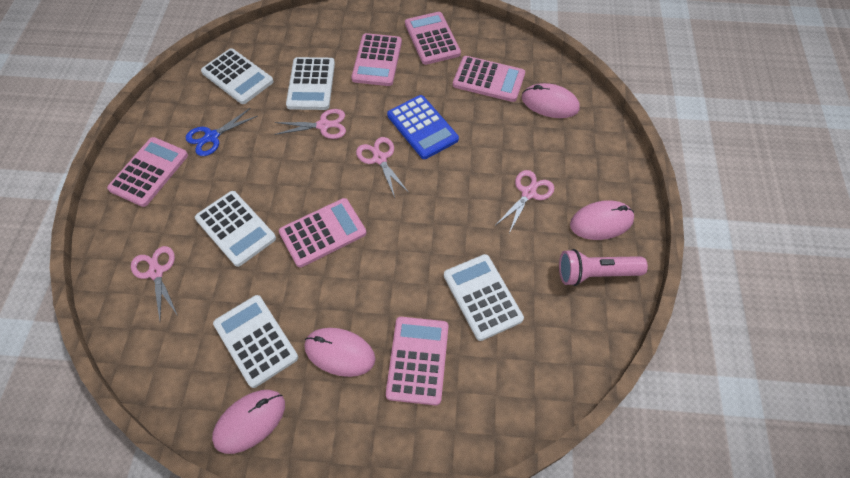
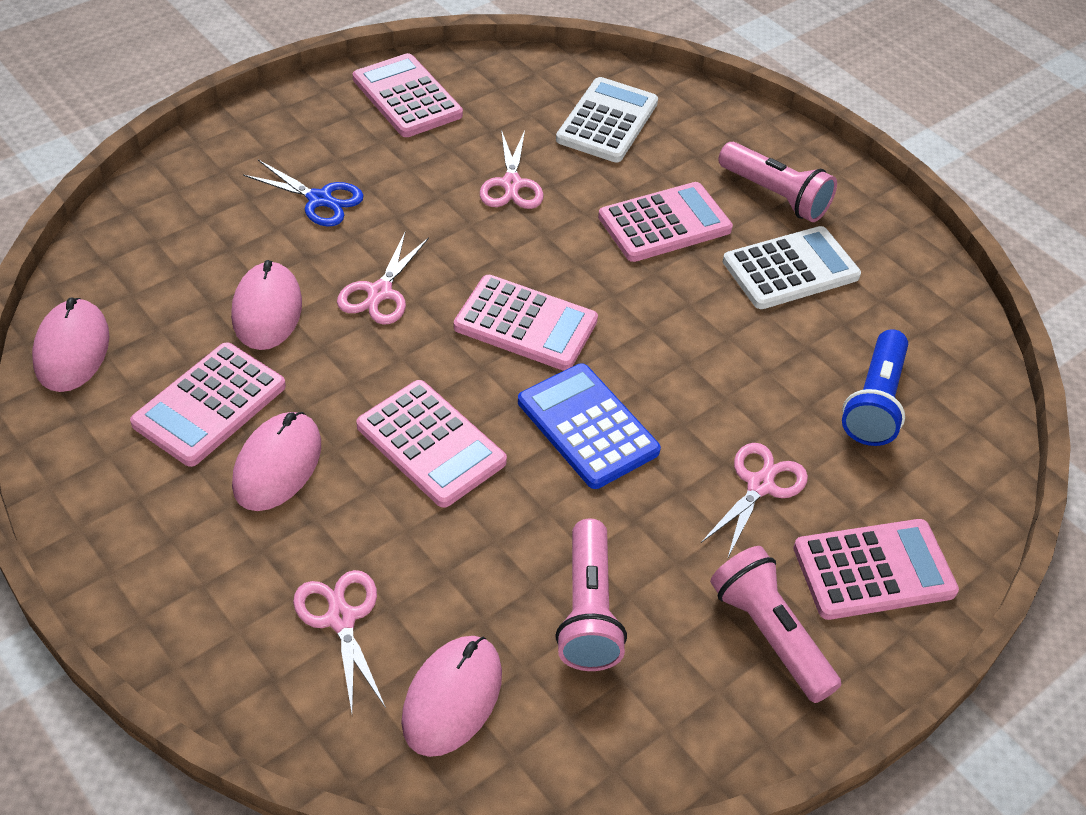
blue flashlight: 0 -> 1
pink flashlight: 1 -> 3
white calculator: 5 -> 2

